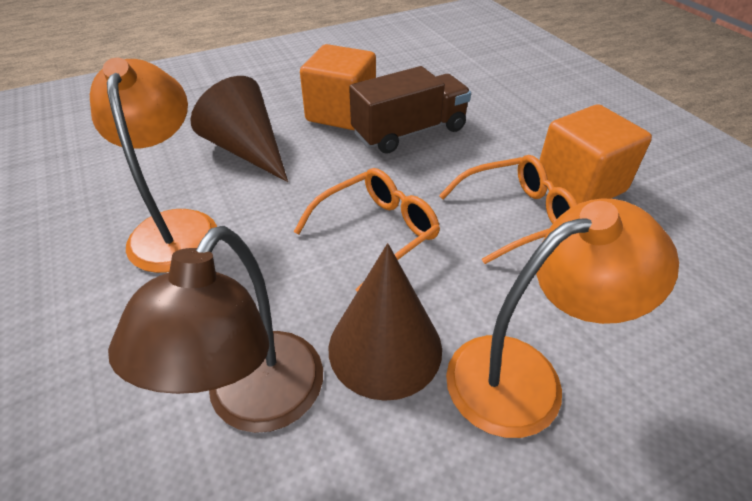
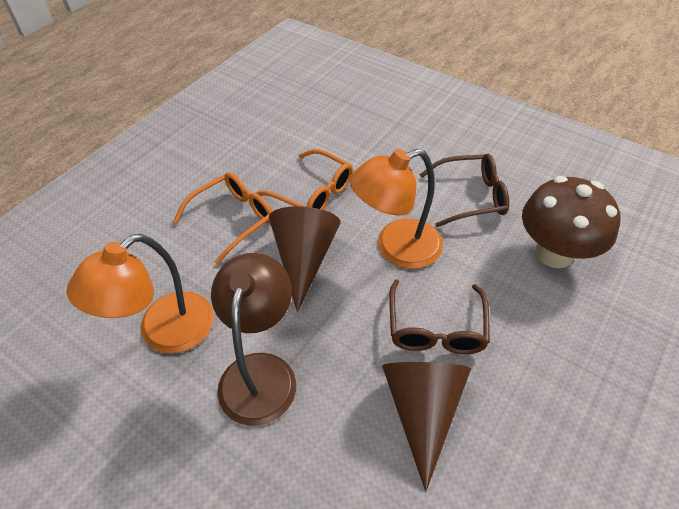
brown glasses: 0 -> 2
brown mushroom: 0 -> 1
brown truck: 1 -> 0
orange cube: 2 -> 0

